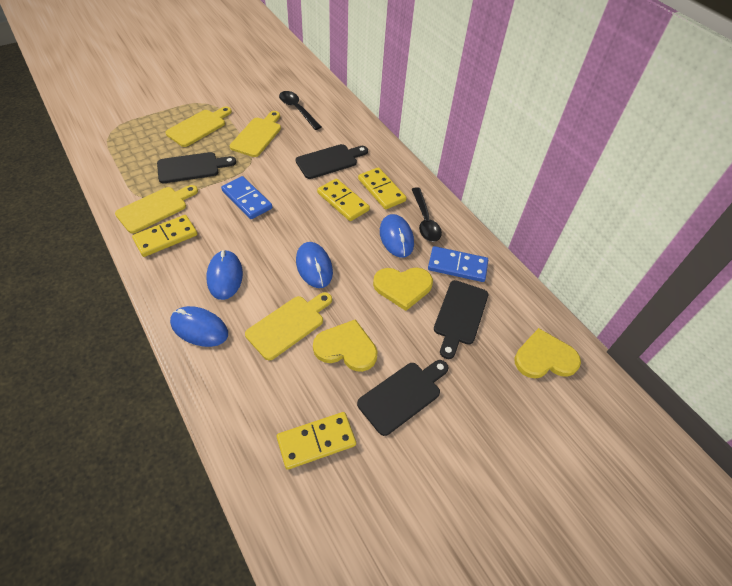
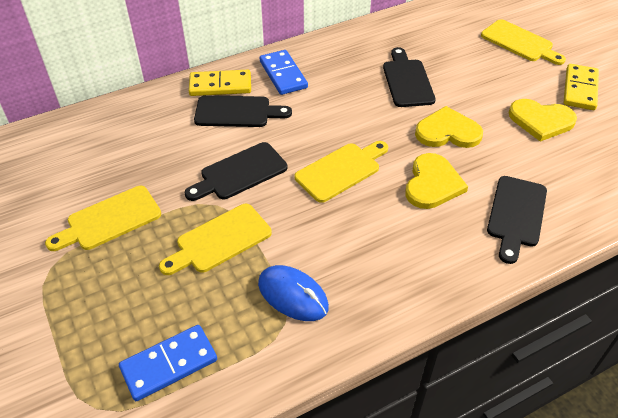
black spoon: 2 -> 0
blue mouse: 4 -> 1
yellow domino: 4 -> 2

